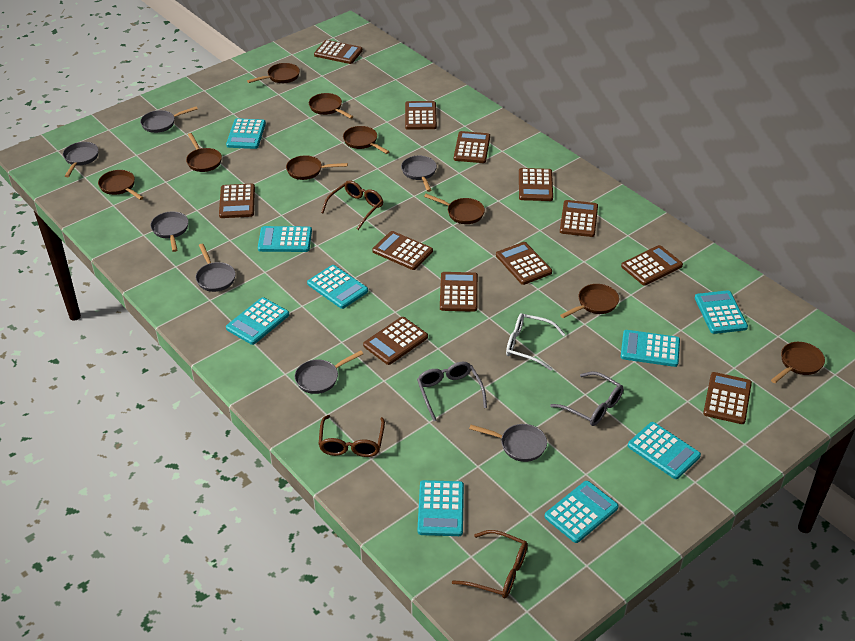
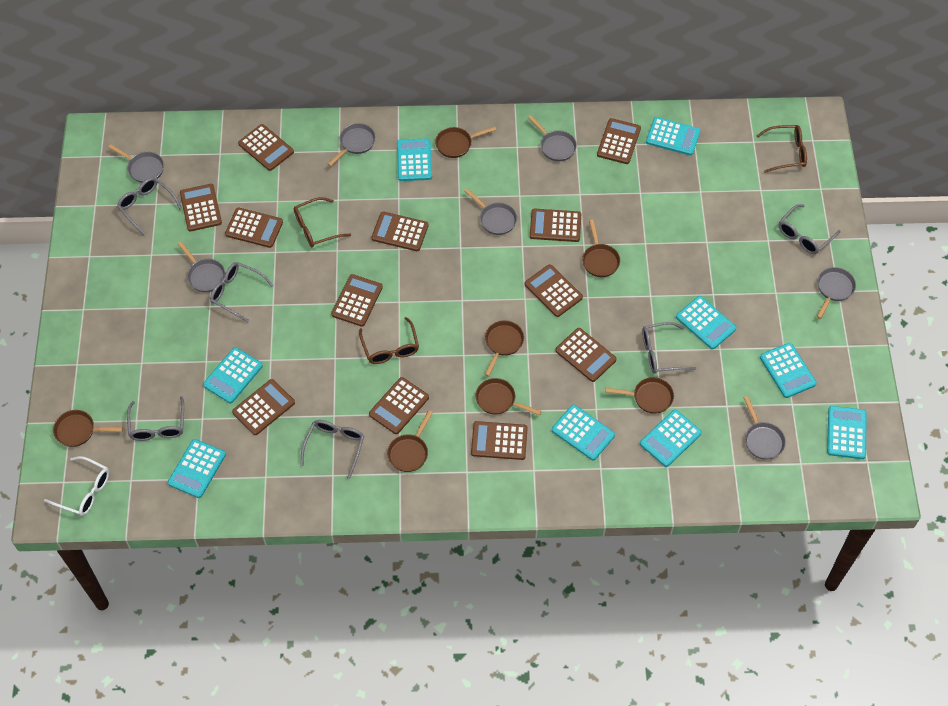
brown pan: 9 -> 7
grey glasses: 2 -> 6

